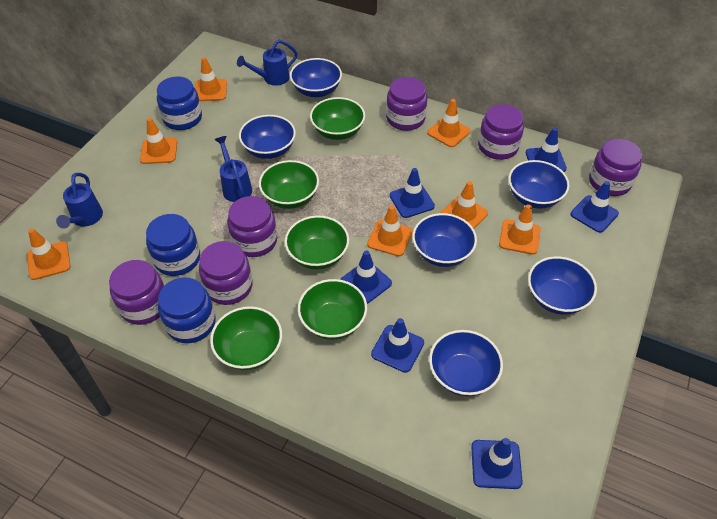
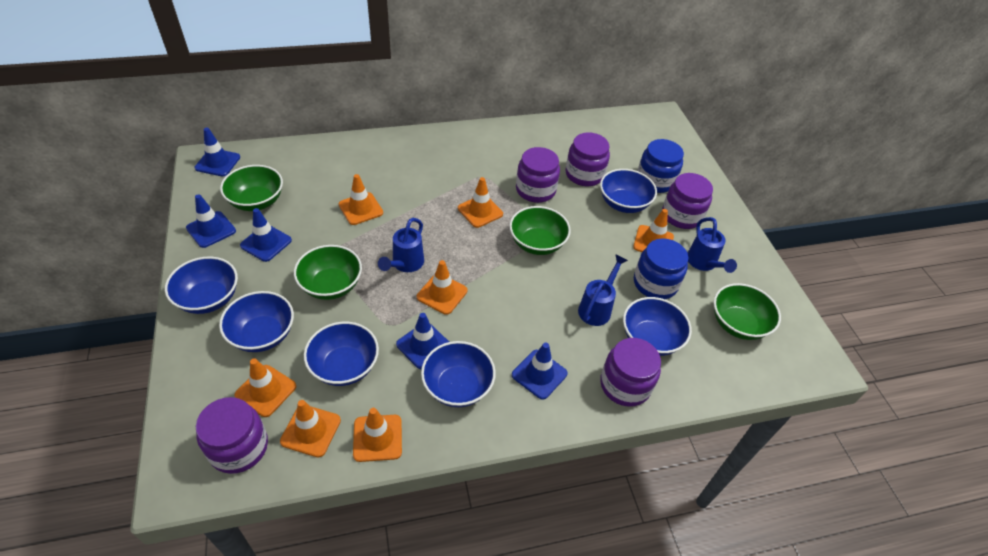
blue jar: 3 -> 2
blue traffic cone: 6 -> 5
green bowl: 5 -> 4
purple jar: 6 -> 5

